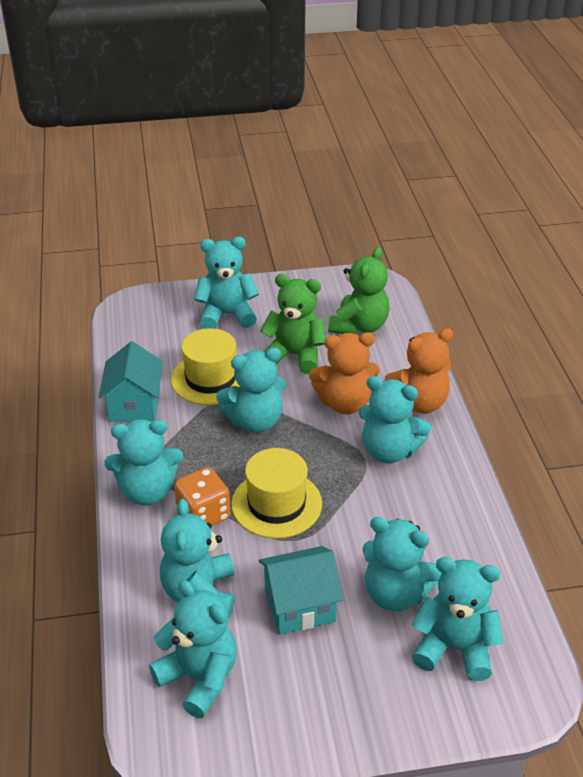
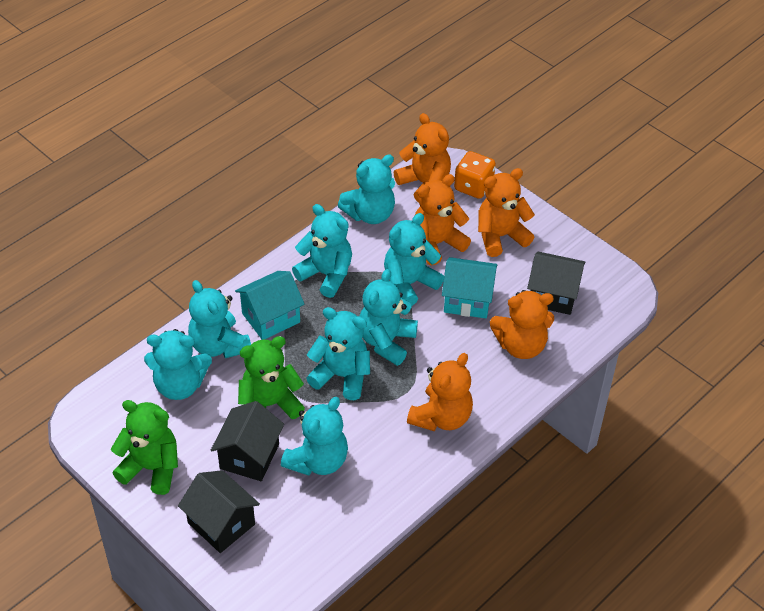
black house: 0 -> 3
orange teddy bear: 2 -> 5
yellow hat: 2 -> 0

